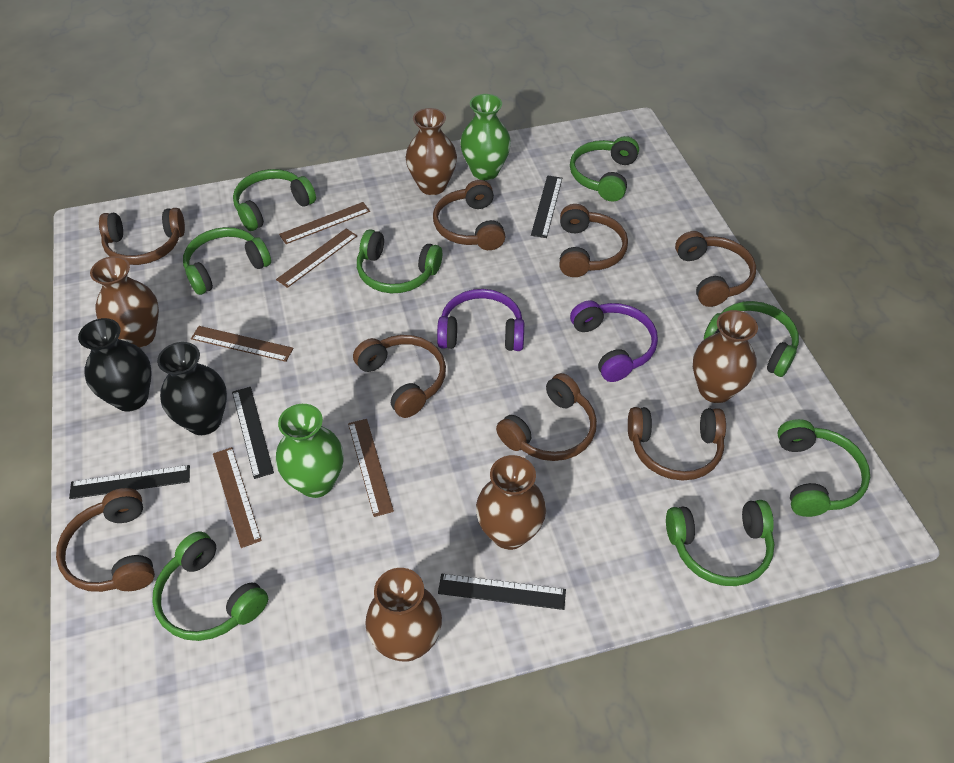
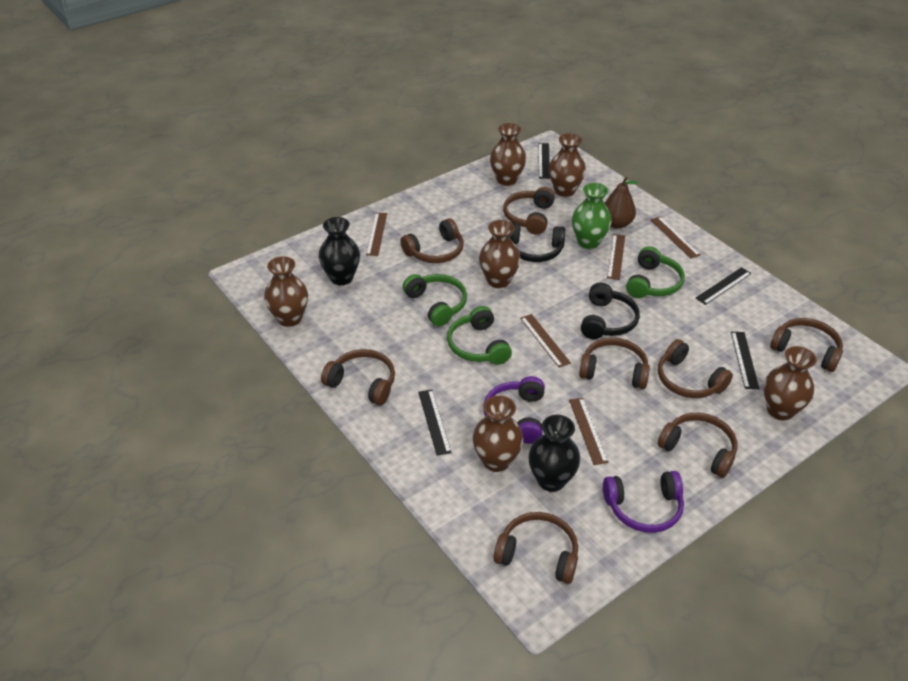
black headphones: 0 -> 2
brown pear: 0 -> 1
brown vase: 5 -> 6
green headphones: 8 -> 3
green vase: 2 -> 1

